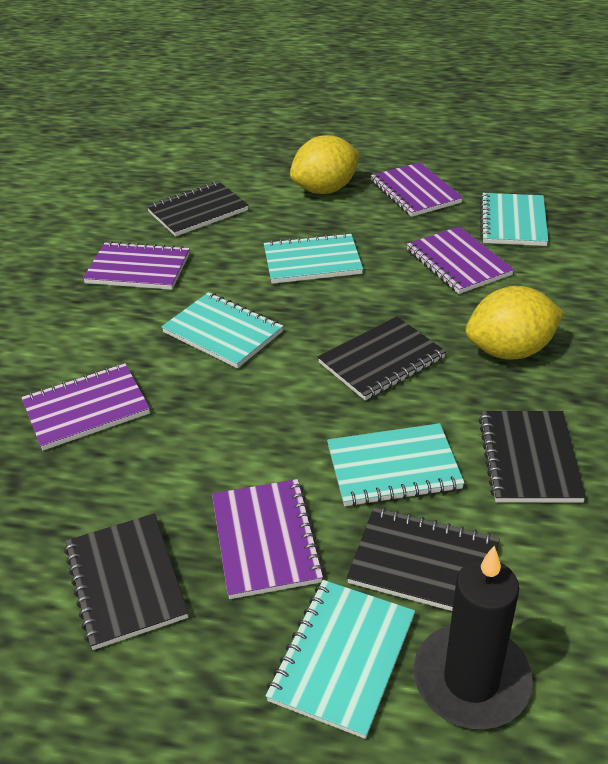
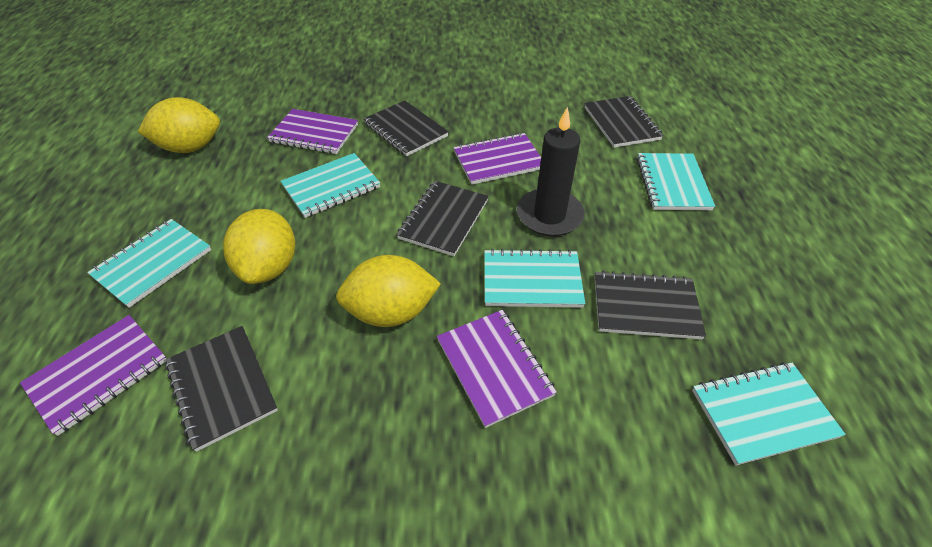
purple notebook: 5 -> 4
yellow lemon: 2 -> 3

